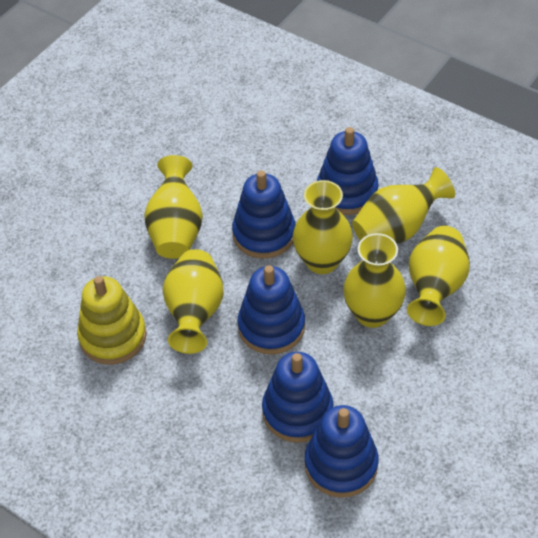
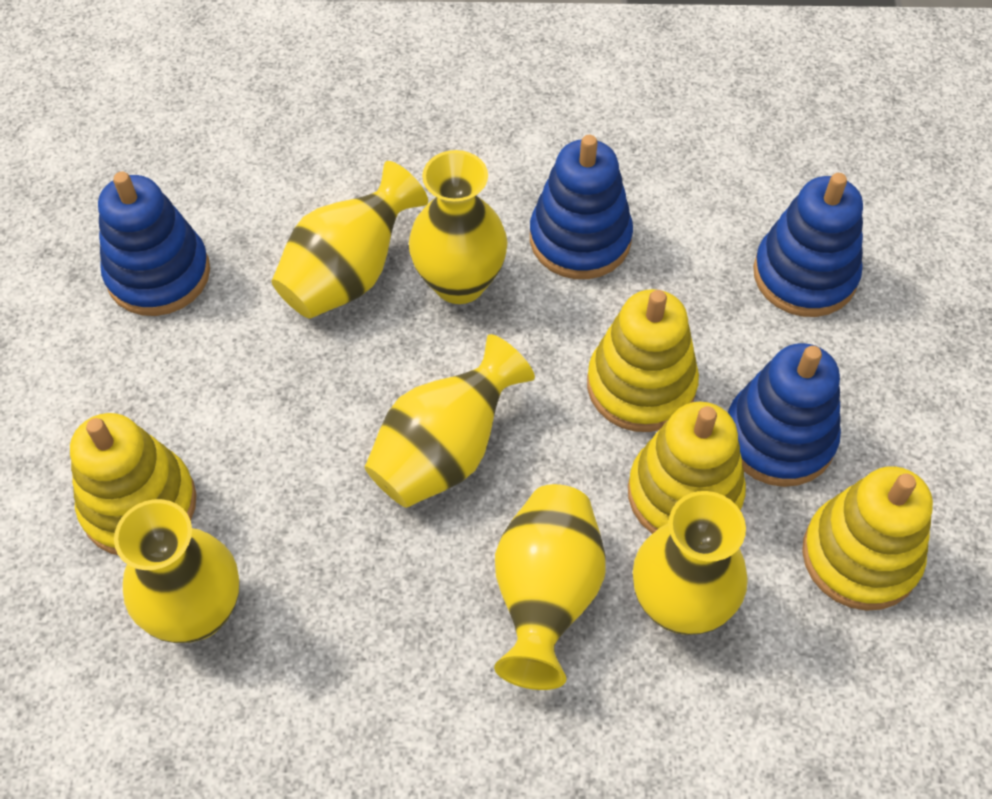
blue stacking toy: 5 -> 4
yellow stacking toy: 1 -> 4

